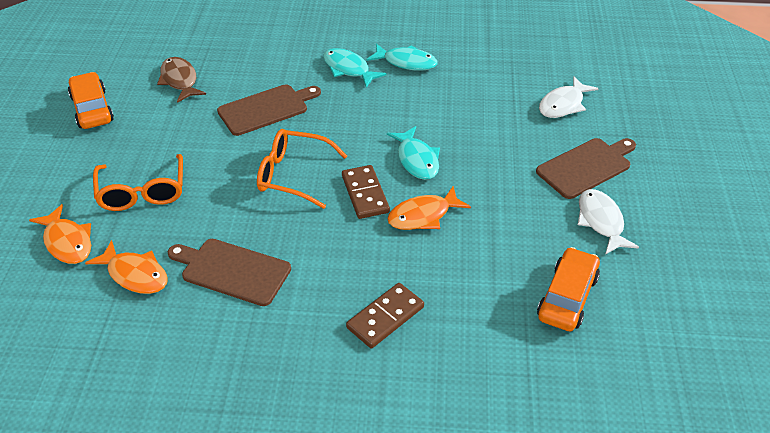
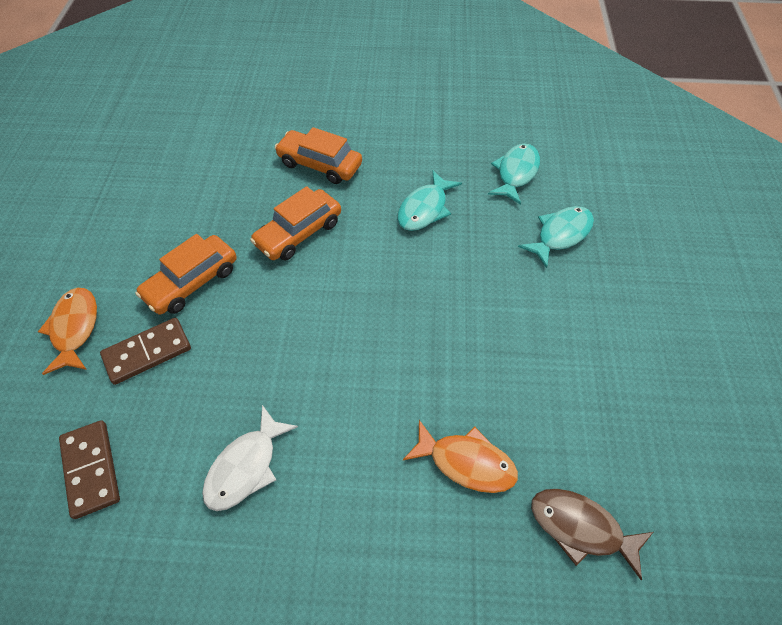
brown cutting board: 3 -> 0
orange car: 2 -> 3
orange fish: 3 -> 2
orange glasses: 2 -> 0
white fish: 2 -> 1

